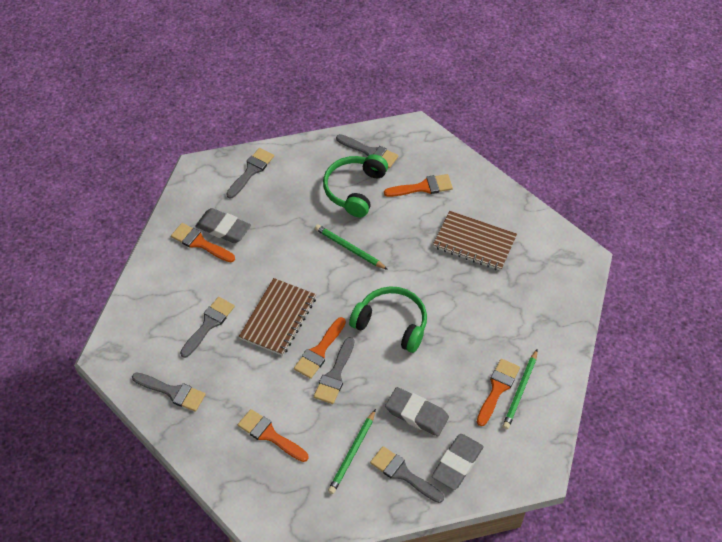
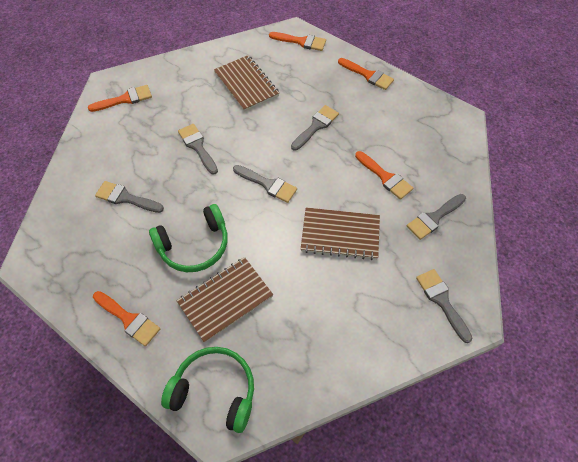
brown notebook: 2 -> 3
green pencil: 3 -> 0
grey eraser: 3 -> 0

